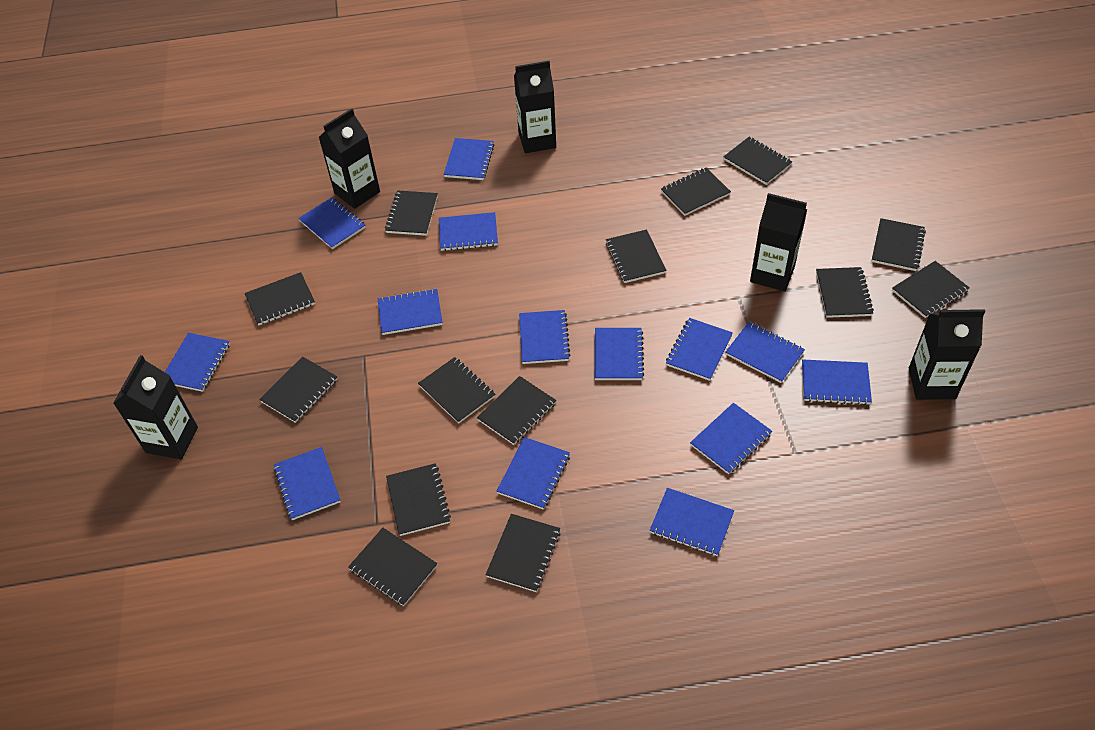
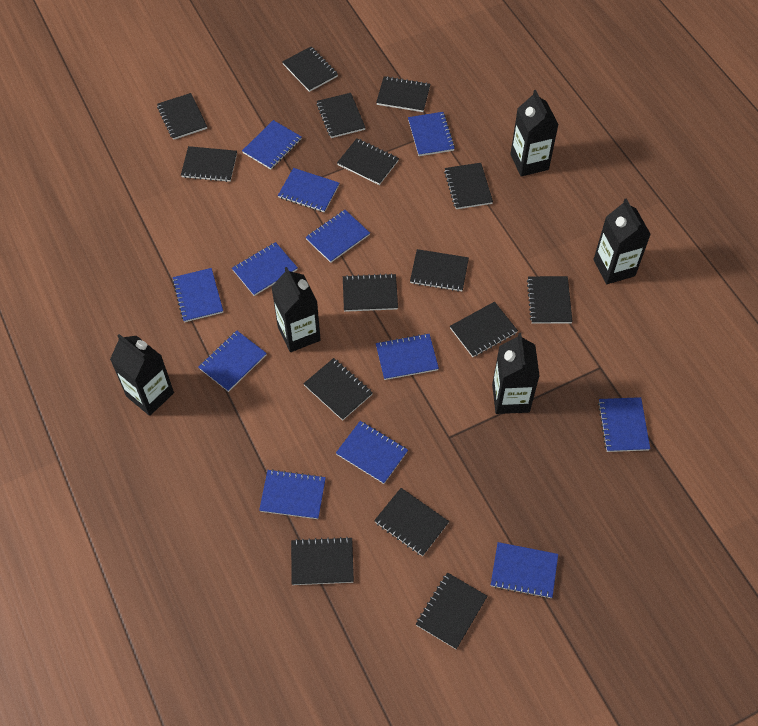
black notebook: 14 -> 15
blue notebook: 14 -> 12

